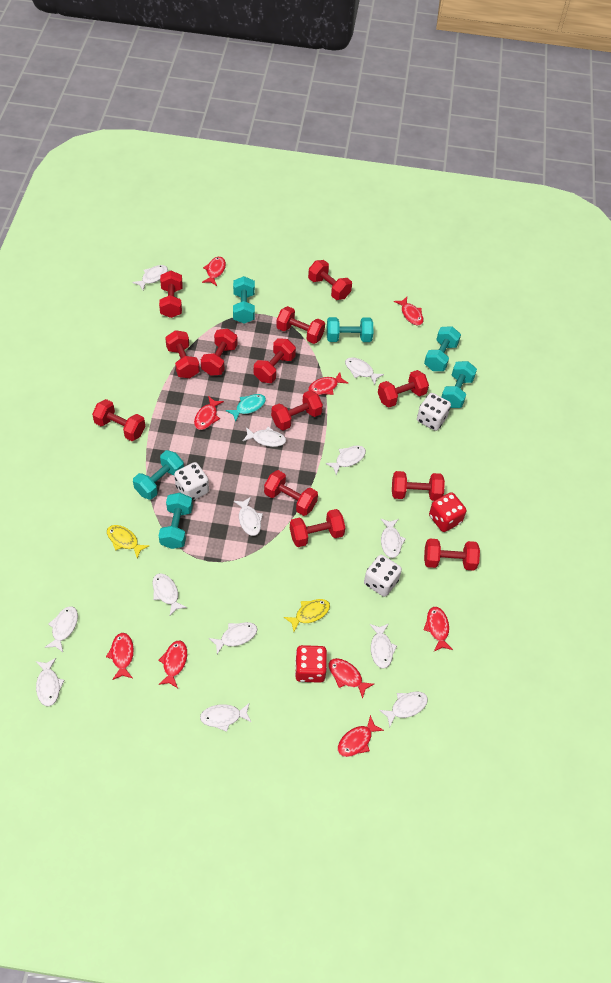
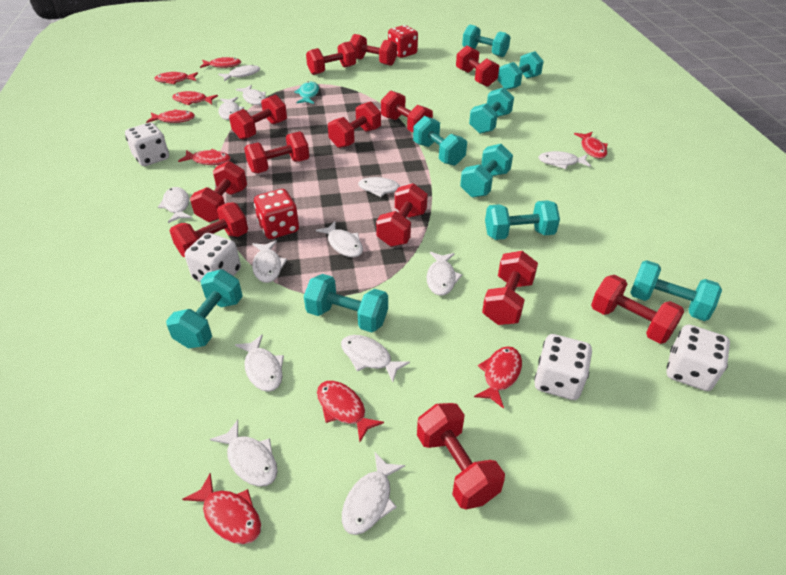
turquoise dumbbell: 6 -> 9
white dice: 3 -> 4
yellow fish: 2 -> 0

